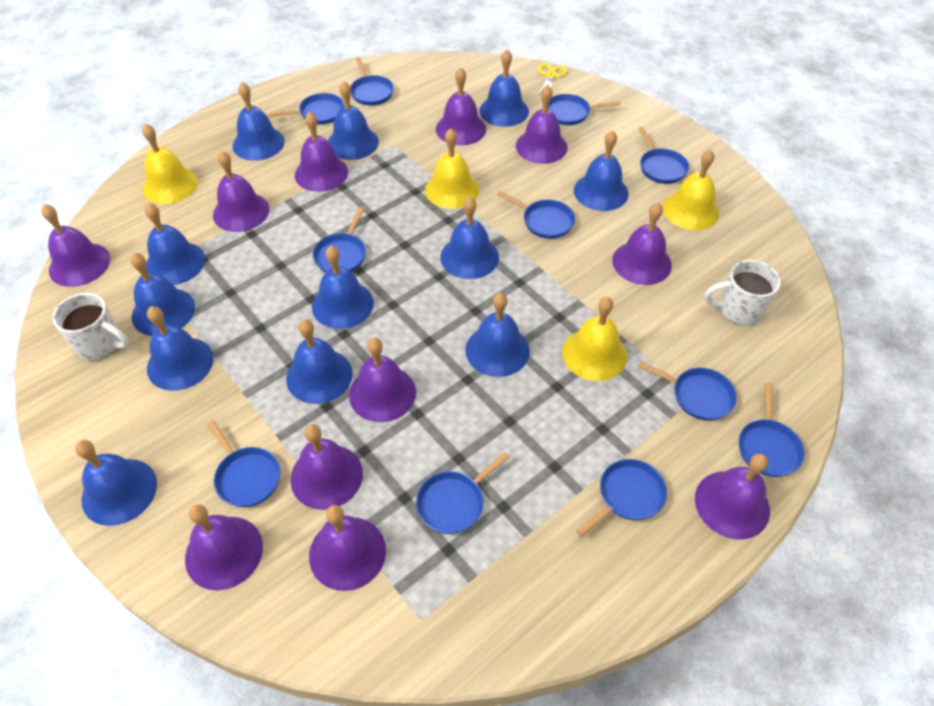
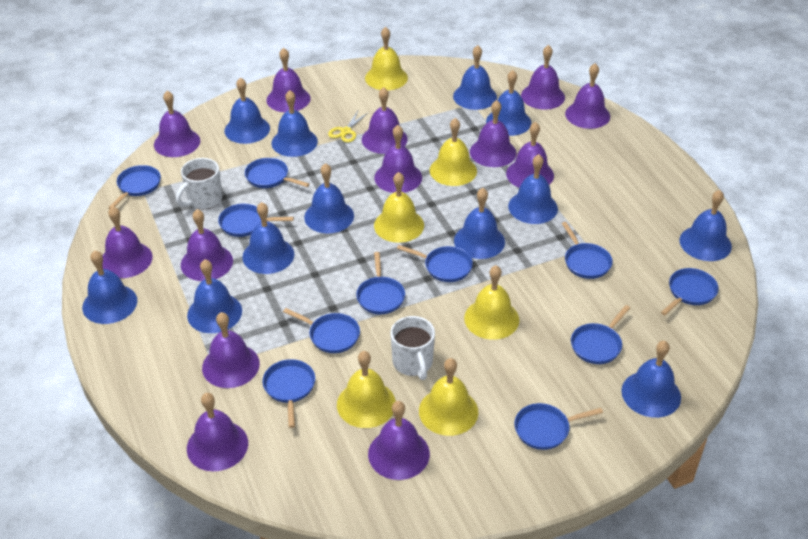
purple bell: 11 -> 13
yellow bell: 4 -> 6

